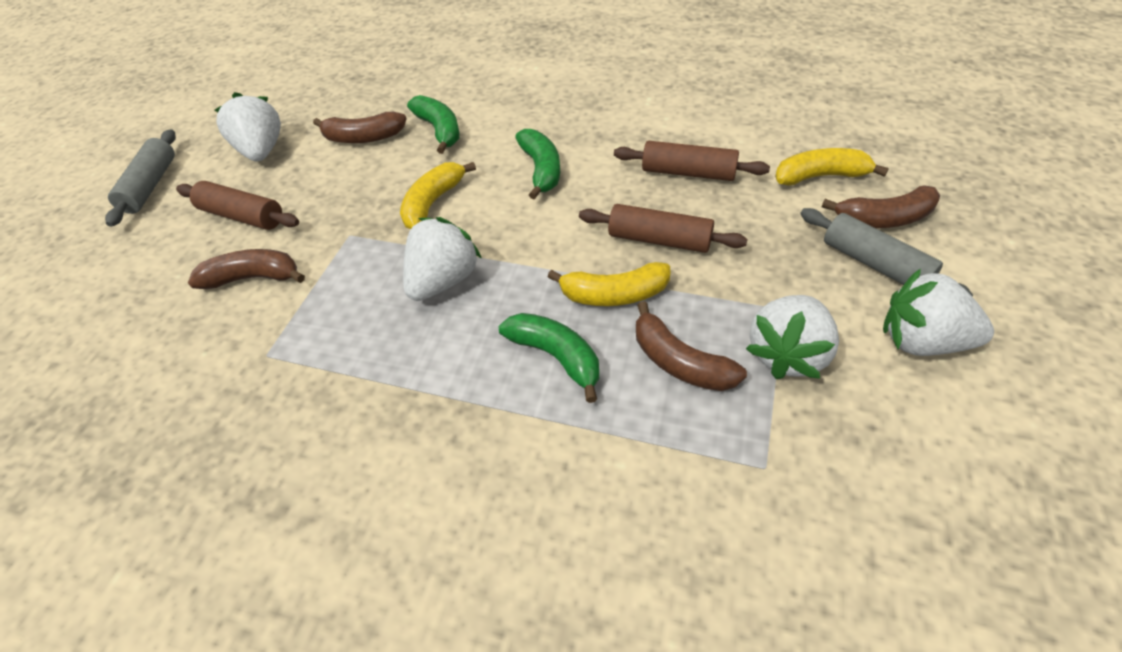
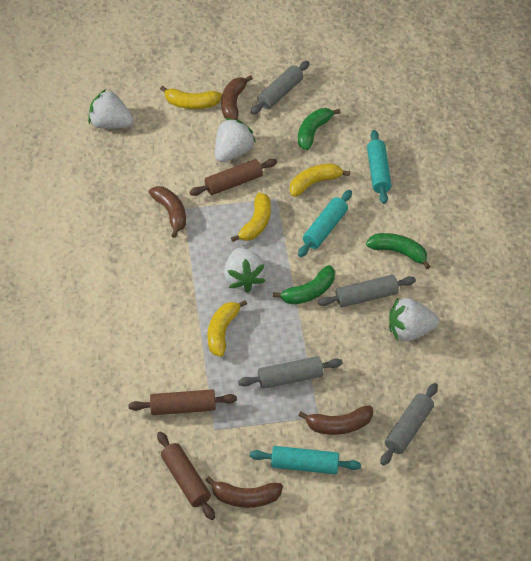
grey rolling pin: 2 -> 4
turquoise rolling pin: 0 -> 3
yellow banana: 3 -> 4

